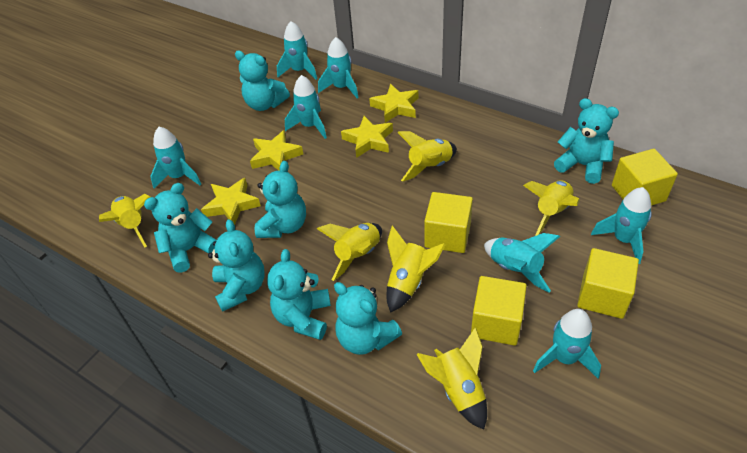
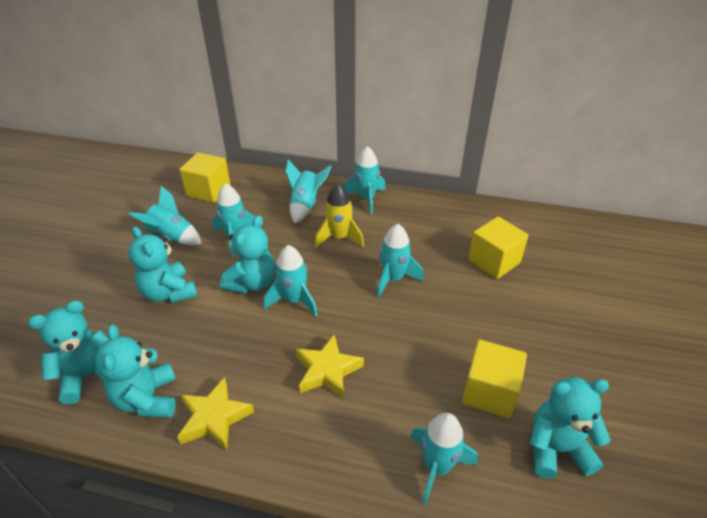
turquoise teddy bear: 7 -> 5
yellow cube: 4 -> 3
yellow rocket: 6 -> 1
yellow star: 4 -> 2

